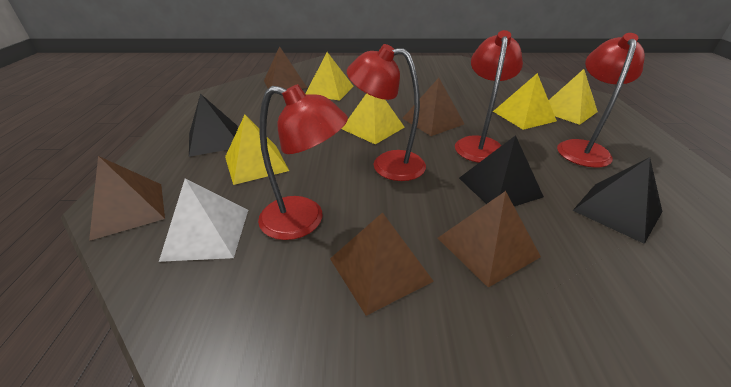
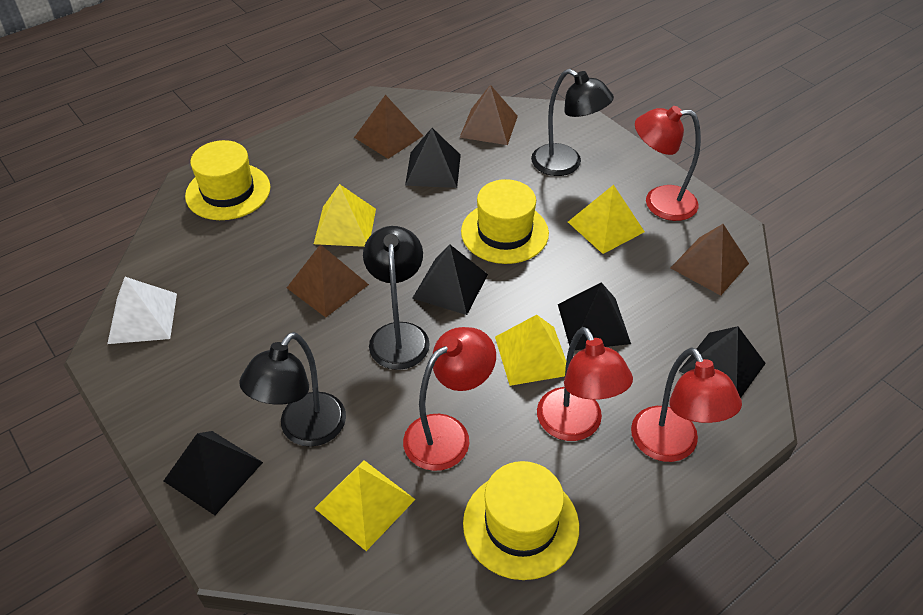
black lamp: 0 -> 3
black pyramid: 3 -> 5
brown pyramid: 5 -> 4
yellow hat: 0 -> 3
yellow pyramid: 5 -> 4

